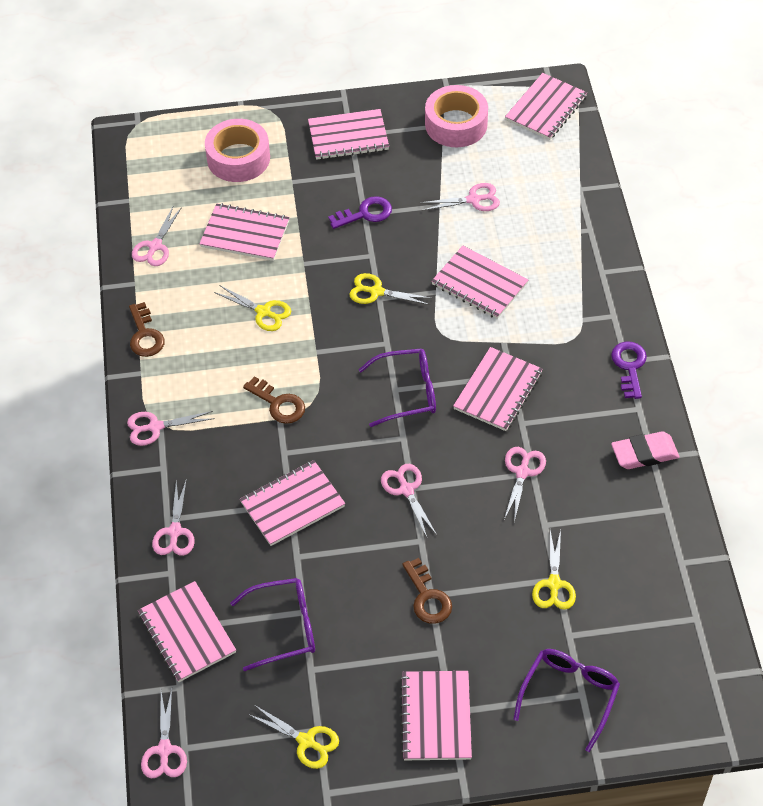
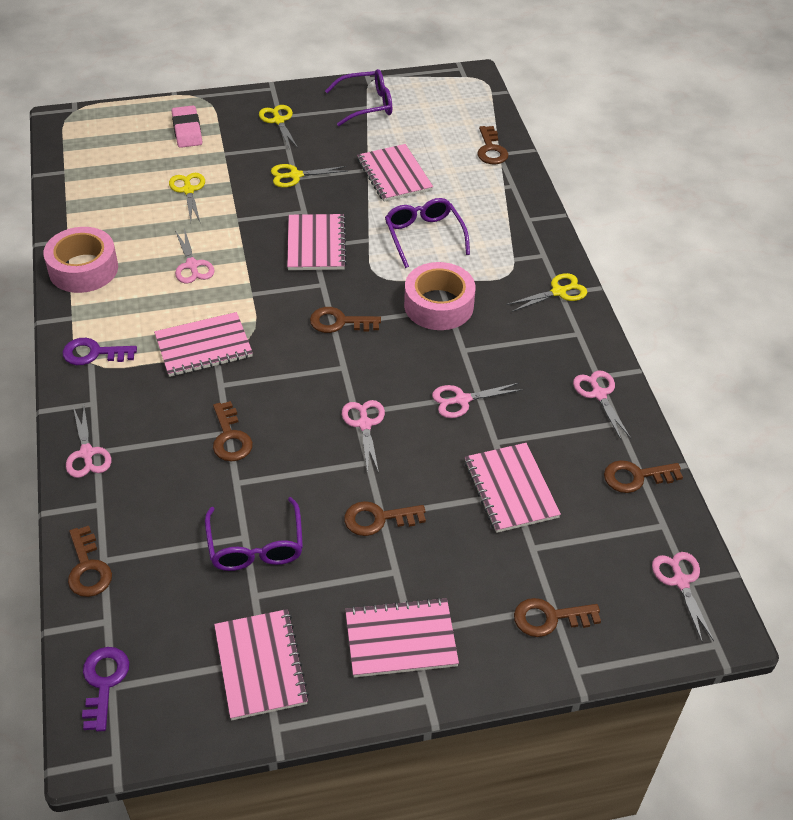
brown key: 3 -> 7
pink notebook: 8 -> 6
pink scissors: 7 -> 6

